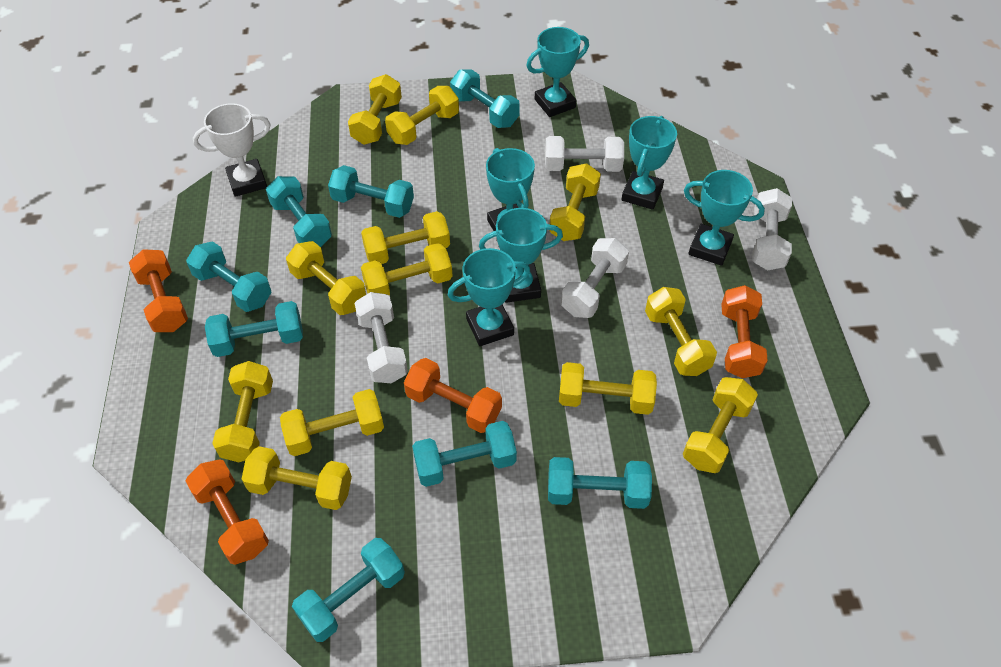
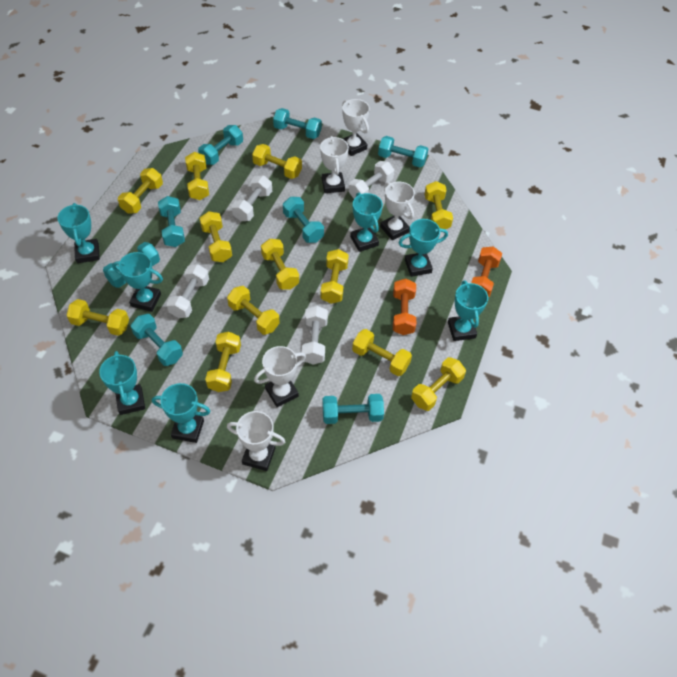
orange dumbbell: 4 -> 2
turquoise trophy: 6 -> 7
white trophy: 1 -> 5

